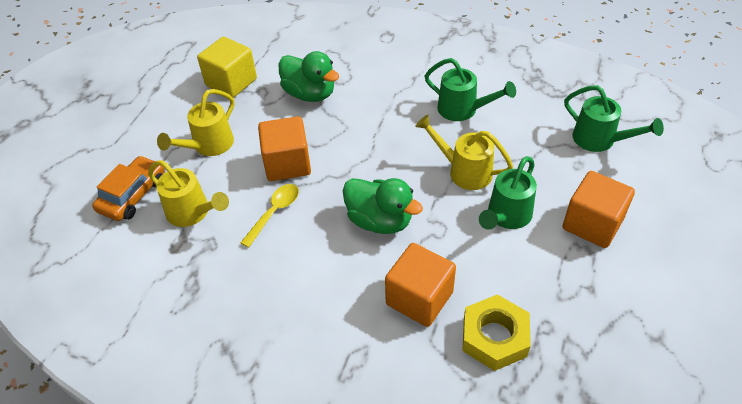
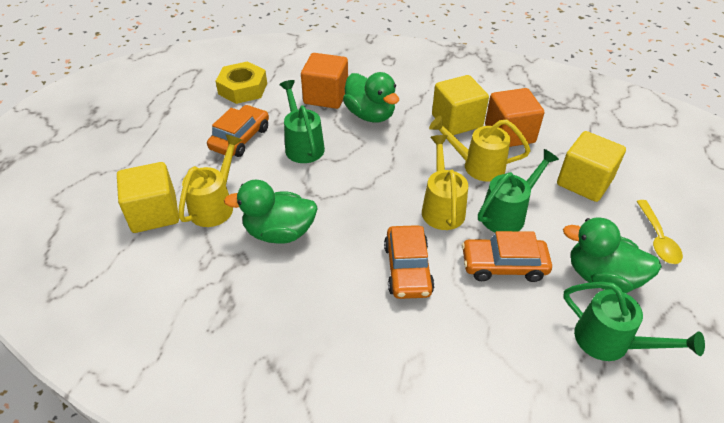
green duck: 2 -> 3
orange car: 1 -> 3
orange cube: 3 -> 2
yellow cube: 1 -> 3

